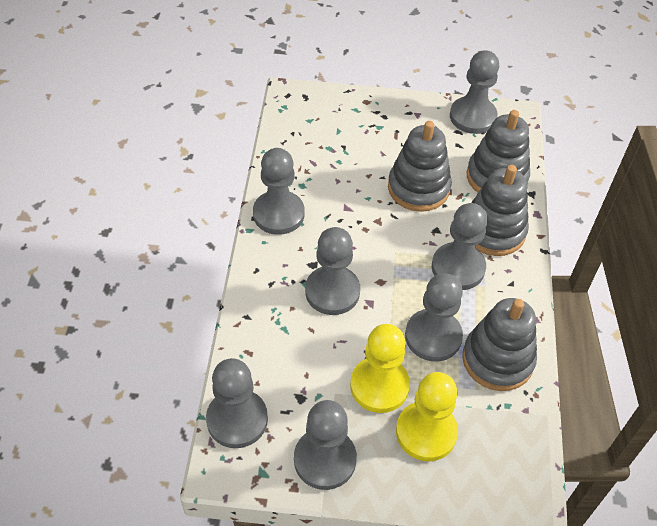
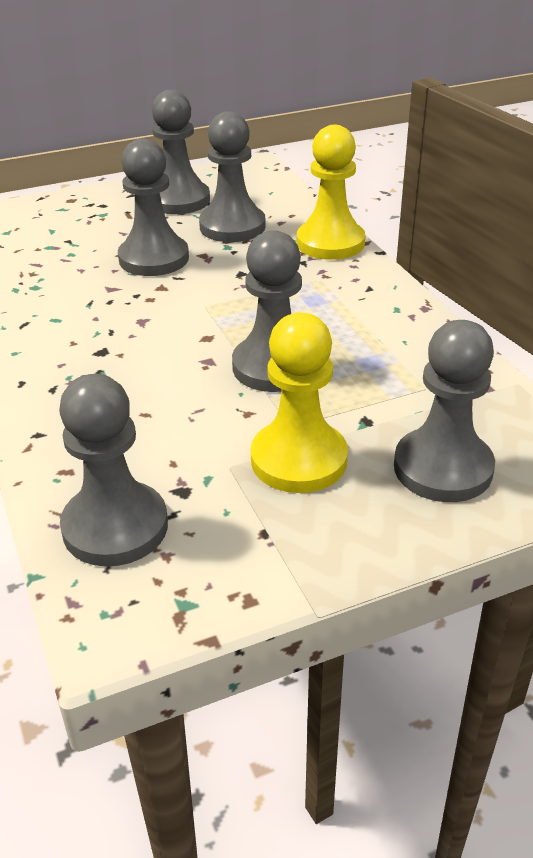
grey pawn: 7 -> 6
grey stacking toy: 4 -> 0

